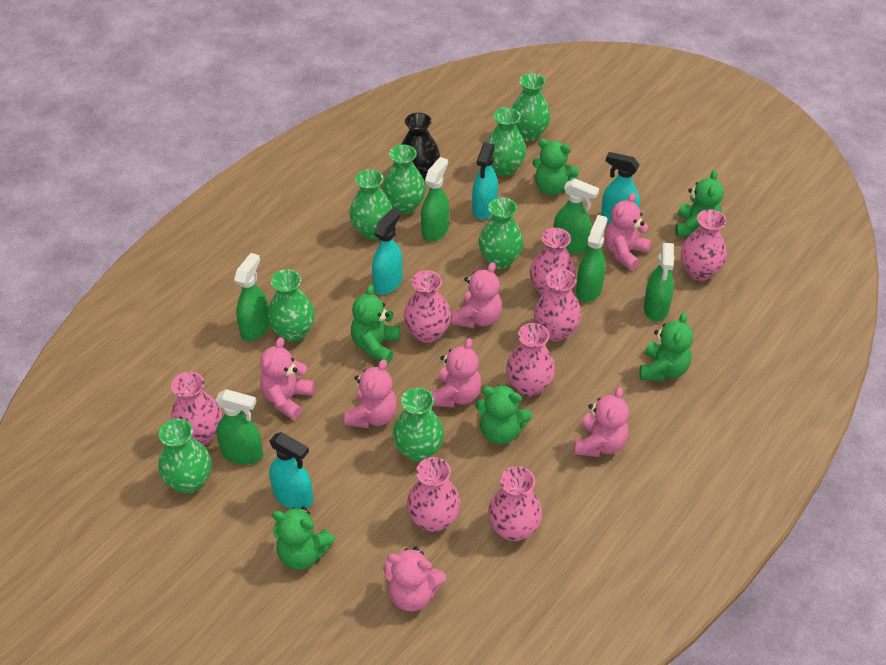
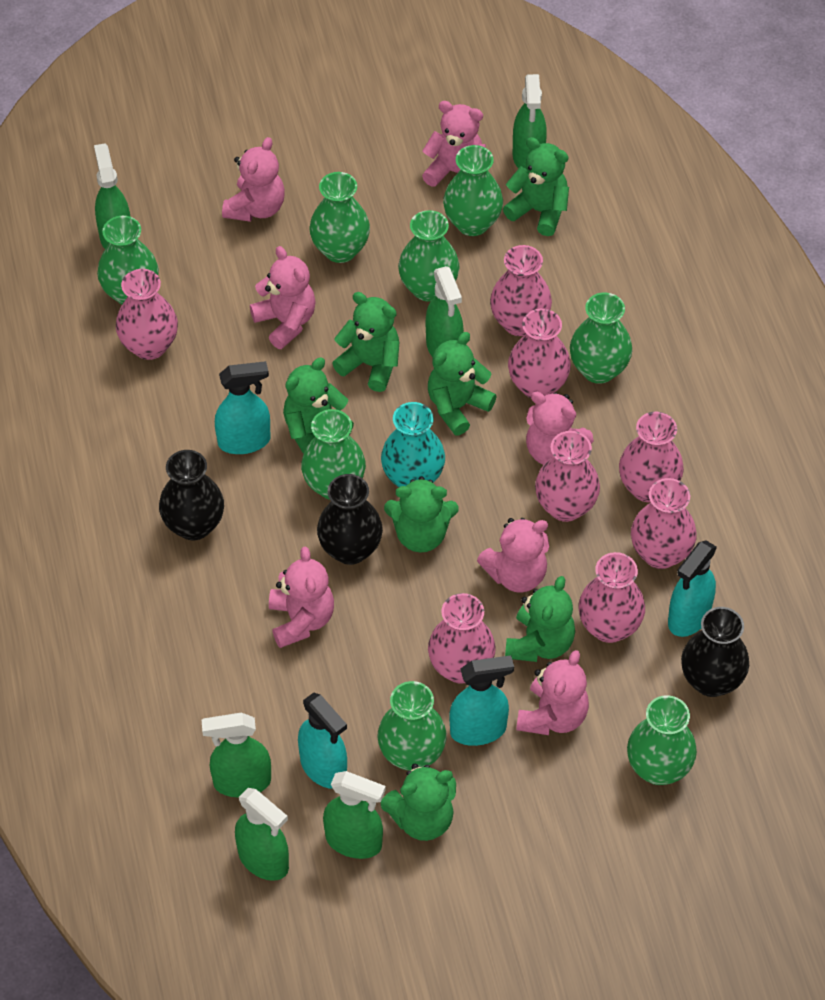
black vase: 1 -> 3
green teddy bear: 6 -> 7
turquoise vase: 0 -> 1

